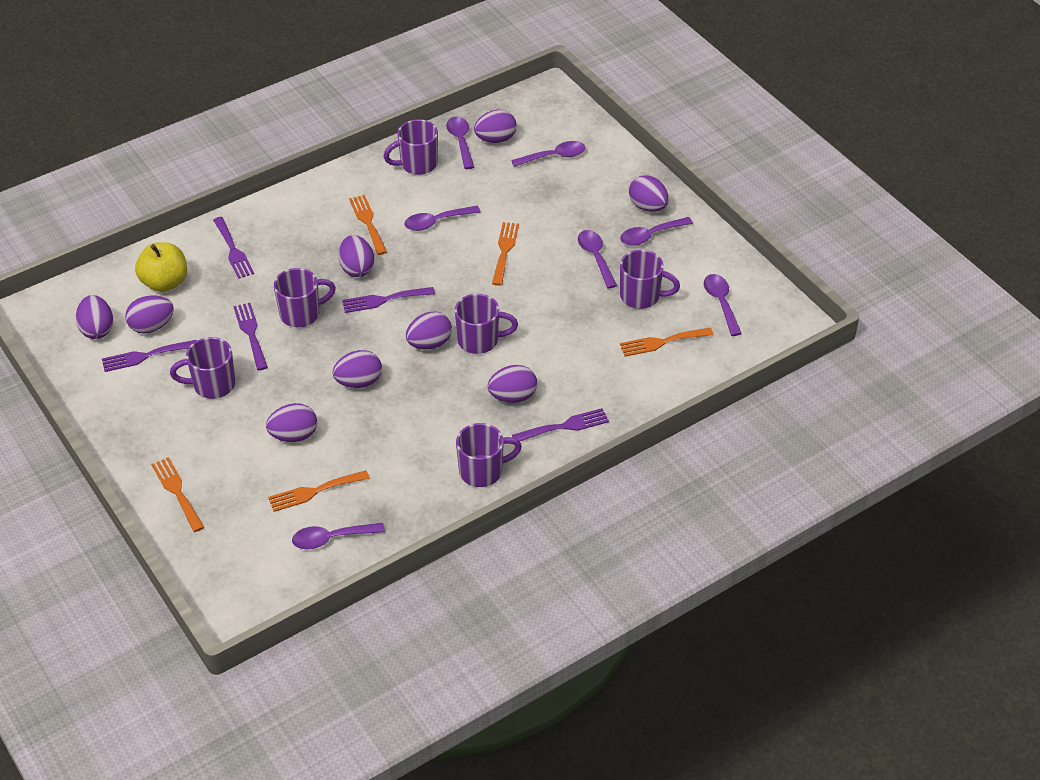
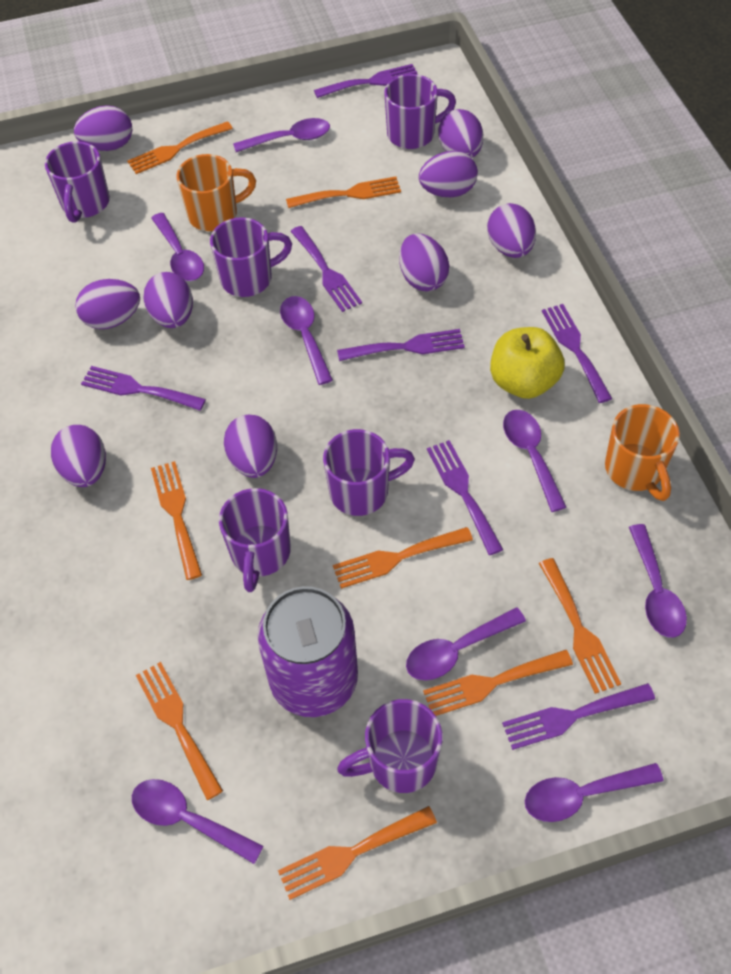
orange fork: 5 -> 8
orange mug: 0 -> 2
purple can: 0 -> 1
purple fork: 5 -> 7
purple spoon: 7 -> 8

